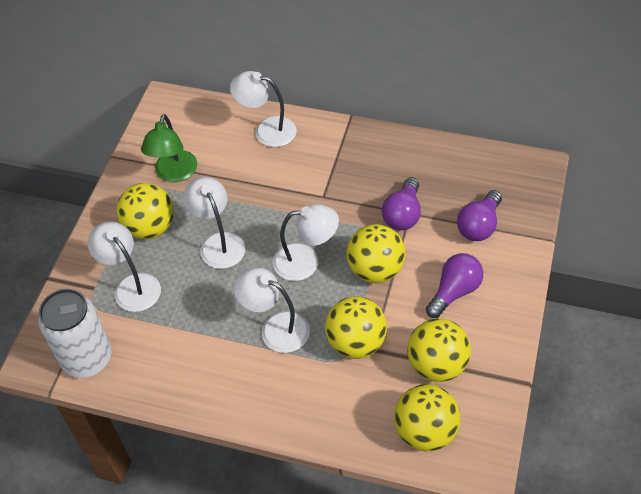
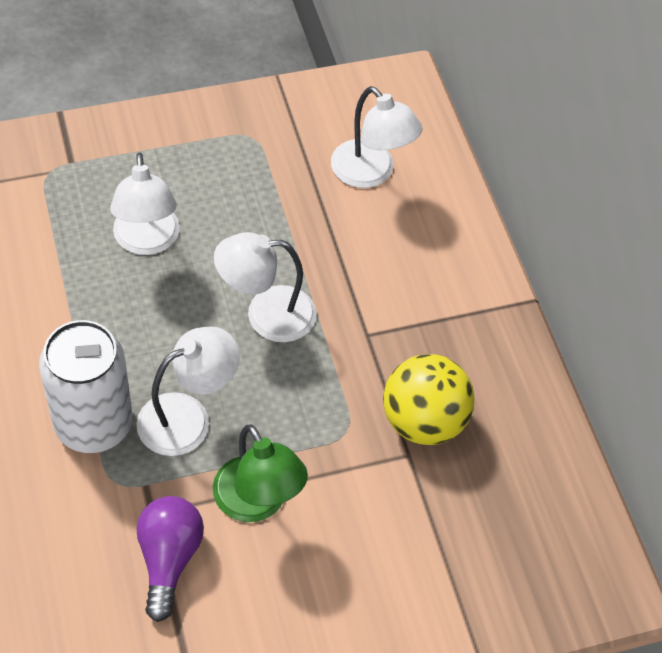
purple light bulb: 3 -> 1
white lamp: 5 -> 4
yellow ball: 5 -> 1

